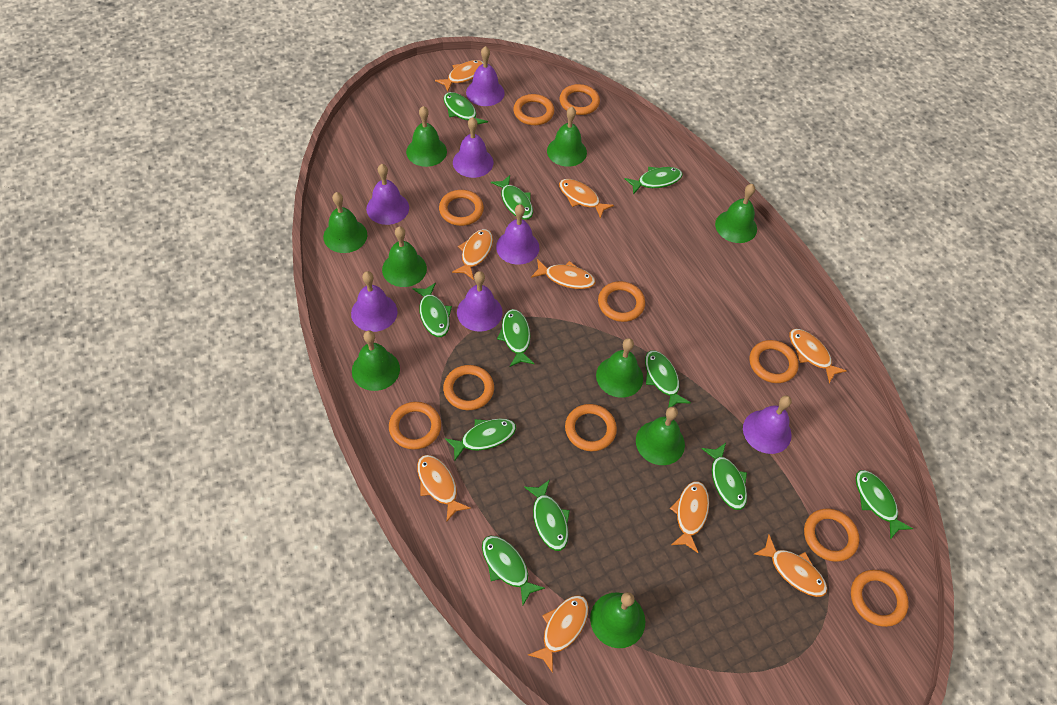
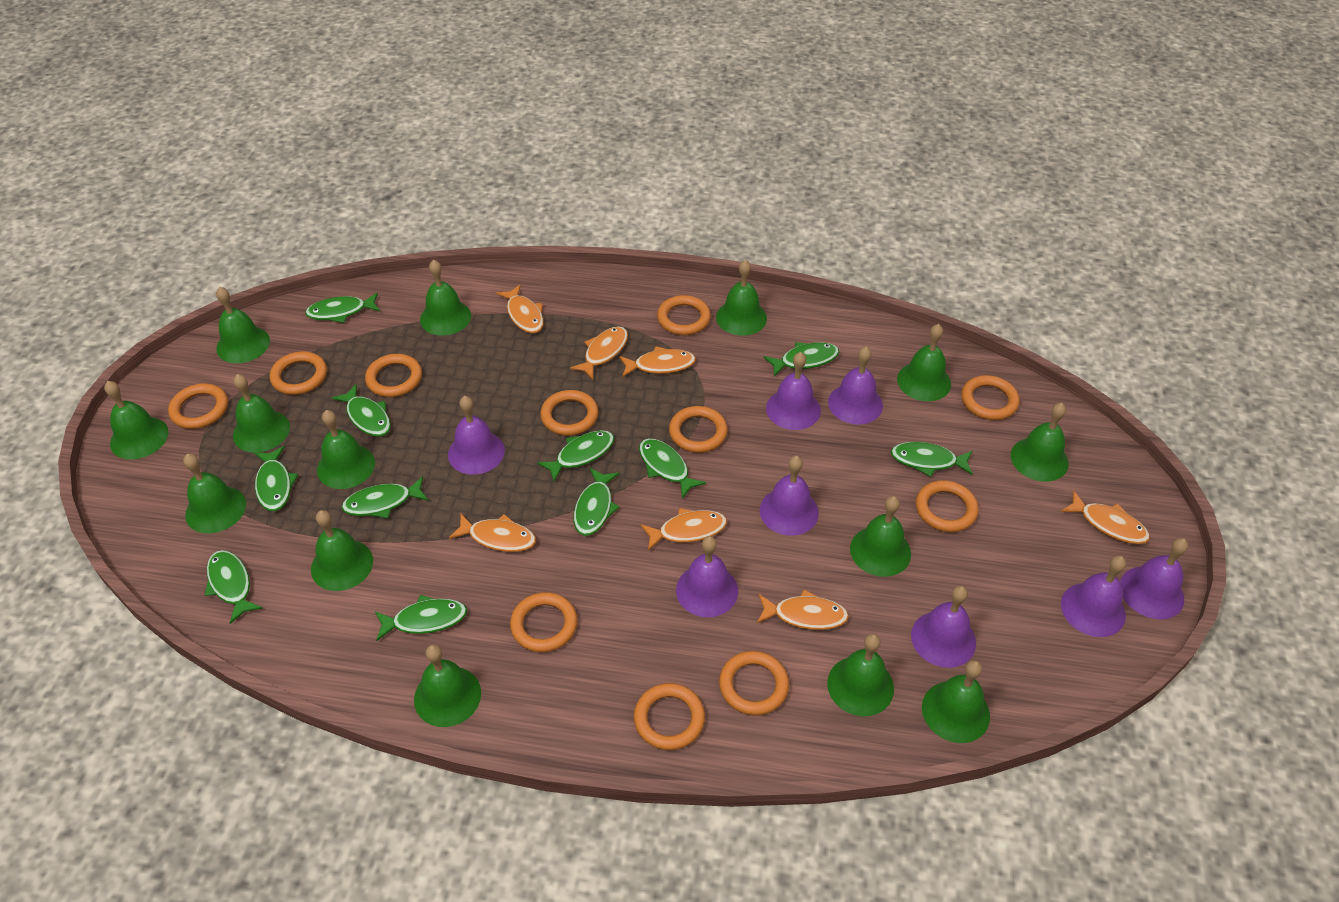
green bell: 9 -> 14
orange fish: 9 -> 7
orange ring: 10 -> 11
purple bell: 7 -> 8

